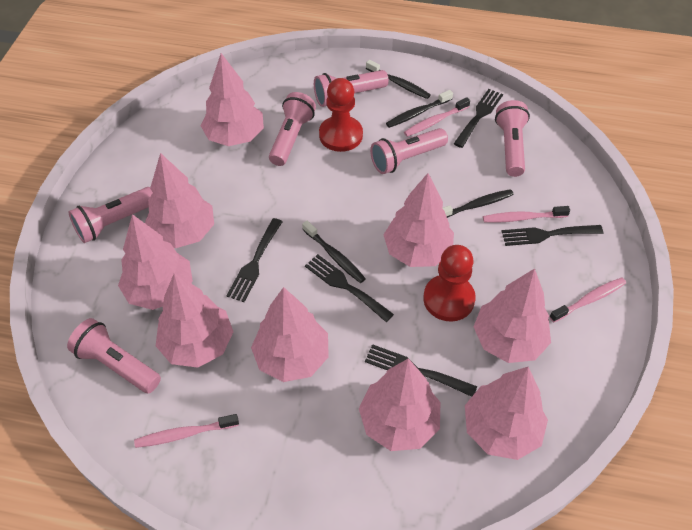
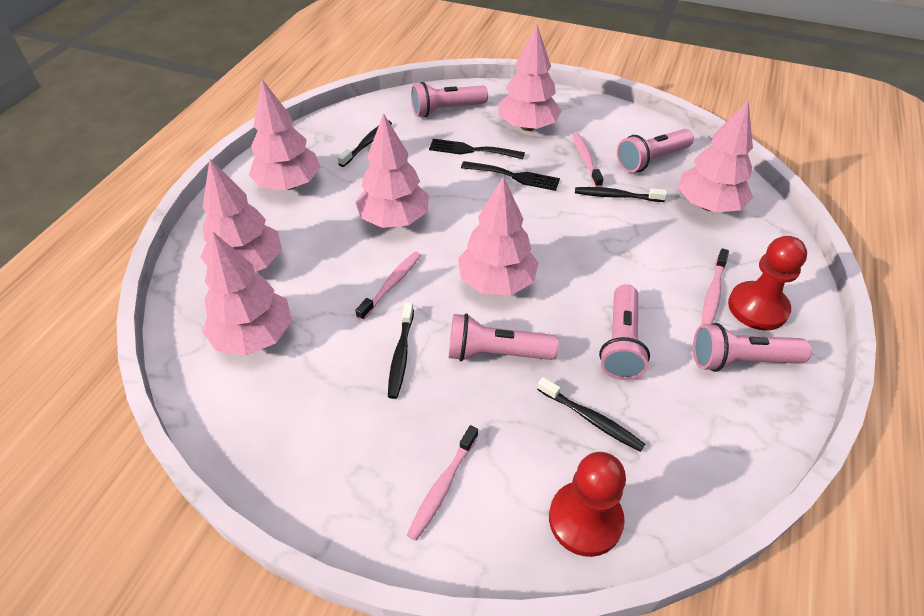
black fork: 5 -> 2
pink flashlight: 6 -> 5
pink tree: 9 -> 7

